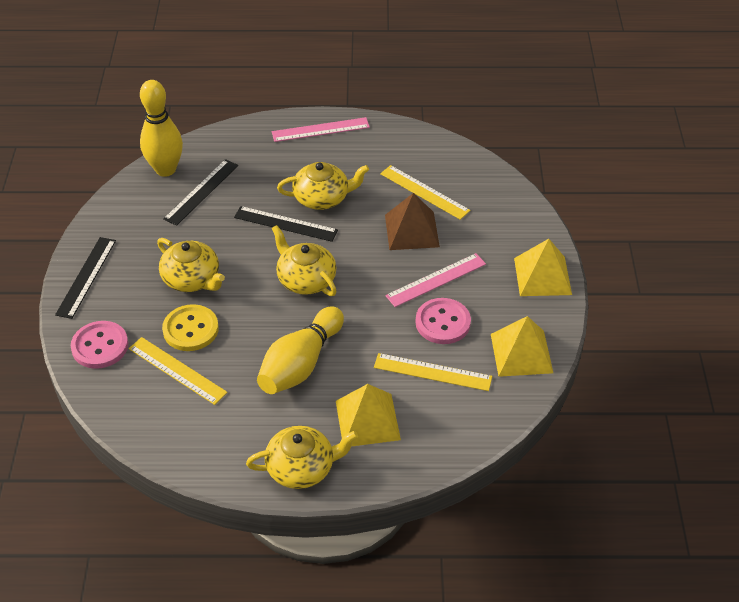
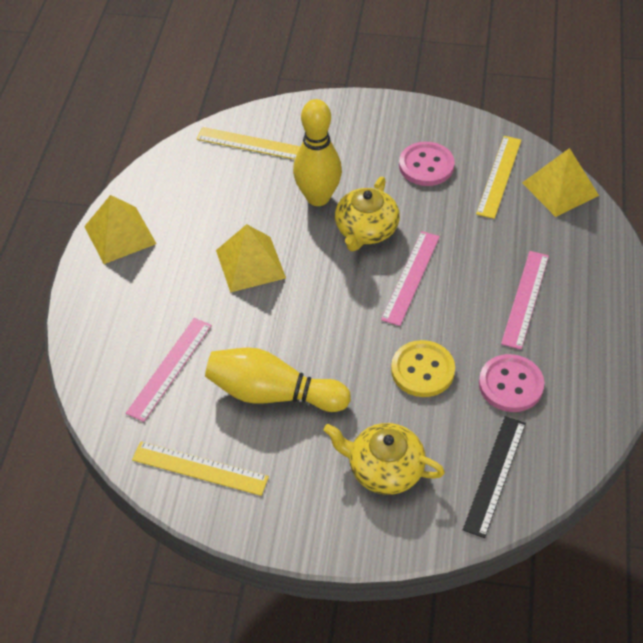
black ruler: 3 -> 1
brown pyramid: 1 -> 0
pink ruler: 2 -> 3
yellow teapot: 4 -> 2

